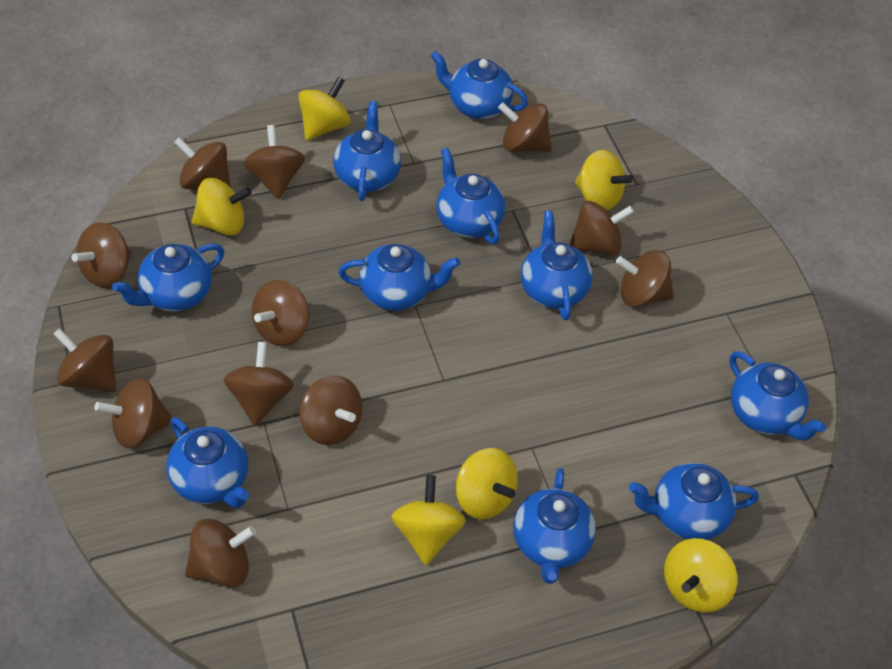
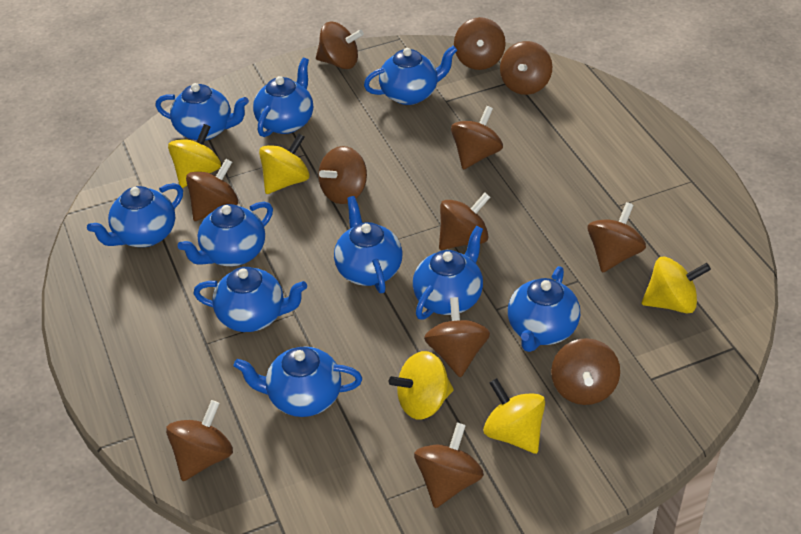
yellow spinning top: 6 -> 5

